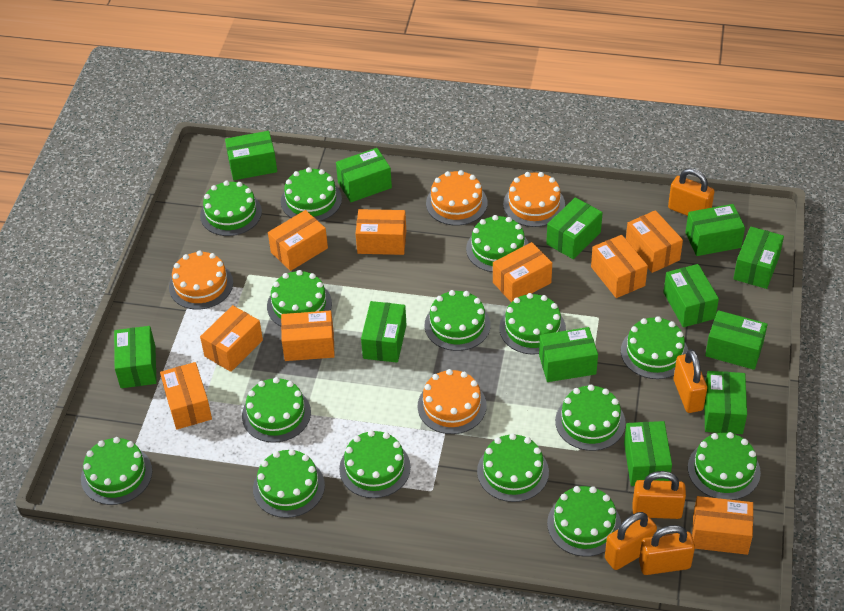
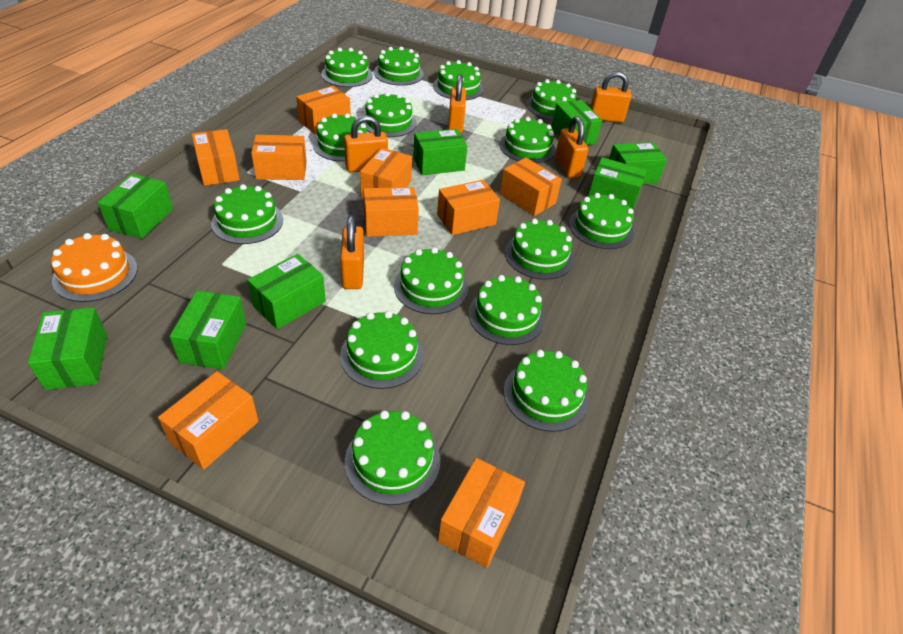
green box: 12 -> 8
orange cake: 4 -> 1

